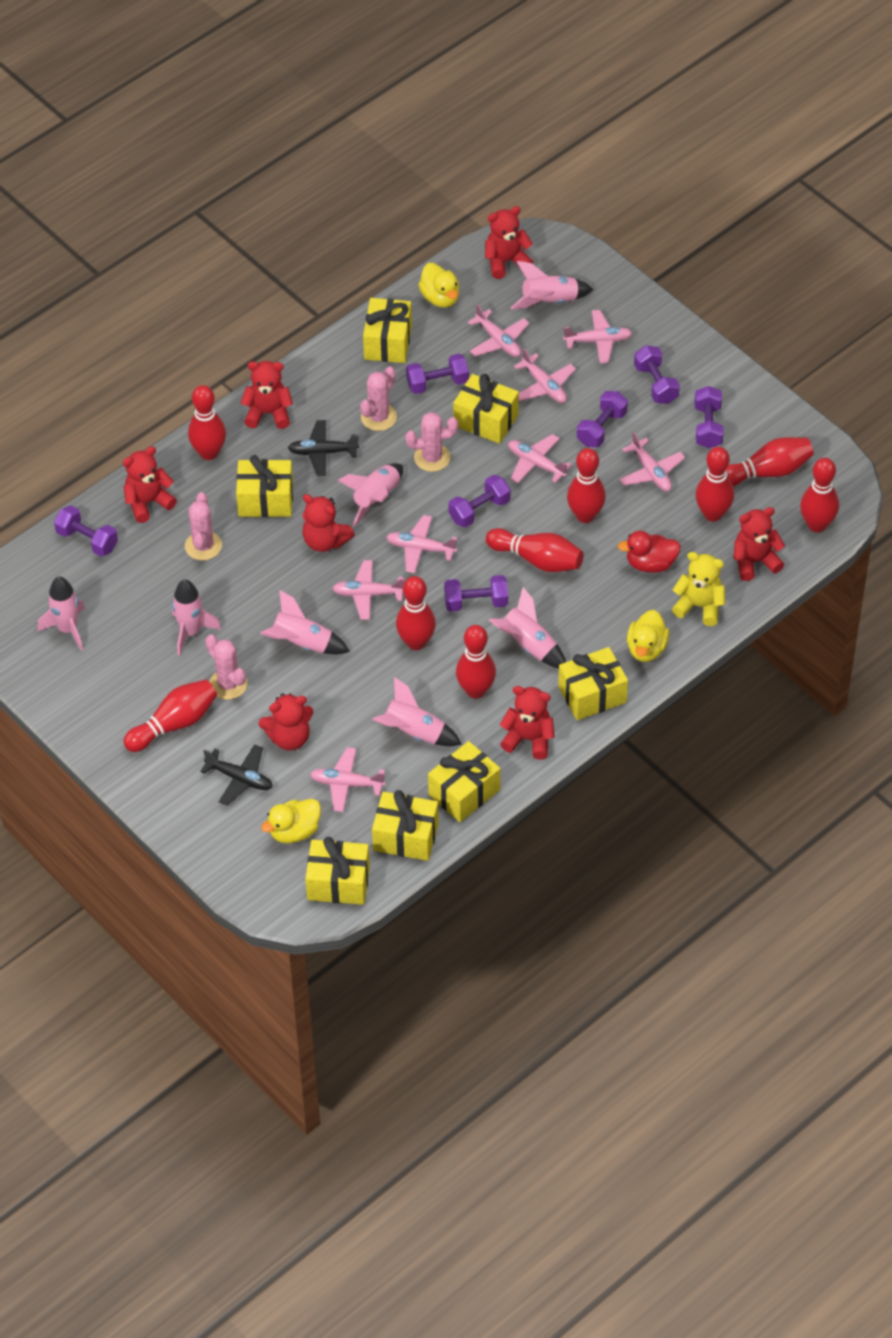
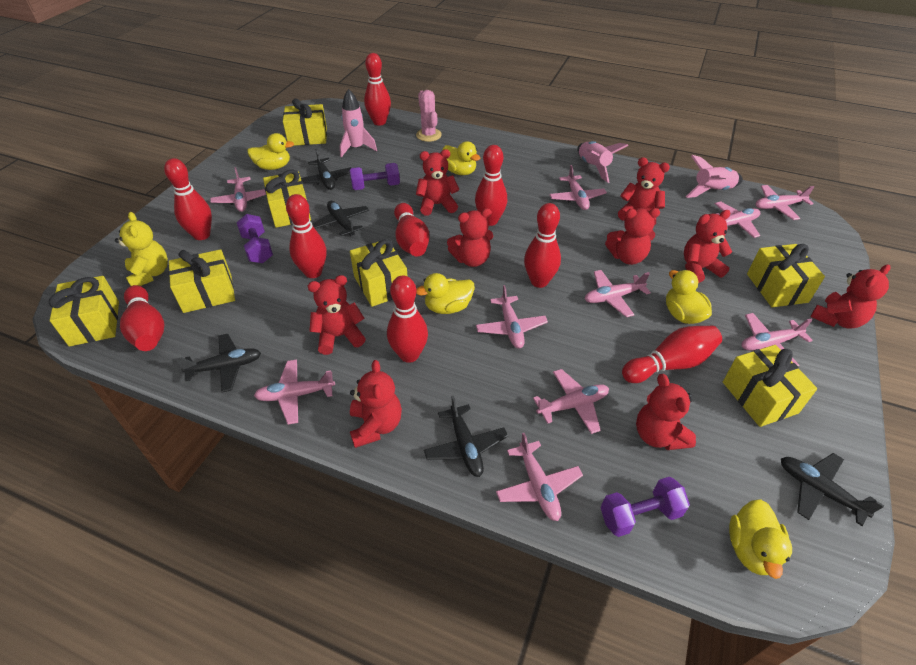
black plane: 2 -> 5
pink cactus: 4 -> 1
pink plane: 8 -> 10
pink rocket: 7 -> 3
purple dumbbell: 7 -> 3
red duck: 1 -> 0
red teddy bear: 7 -> 9
yellow duck: 3 -> 5

